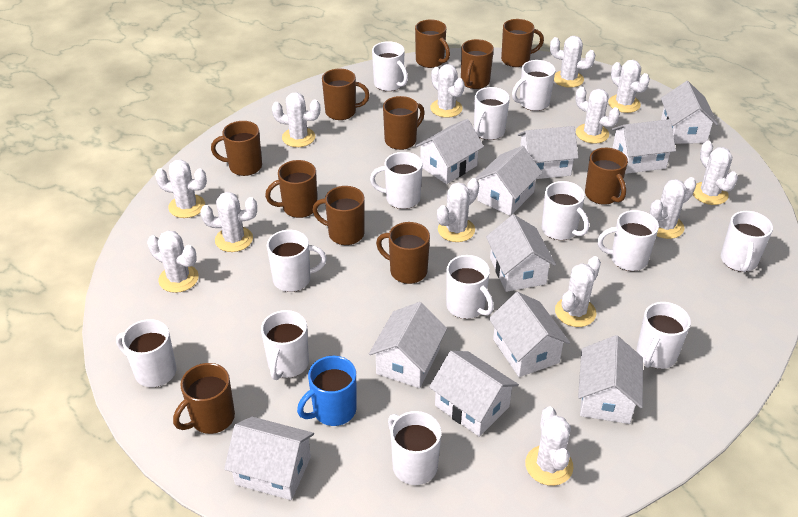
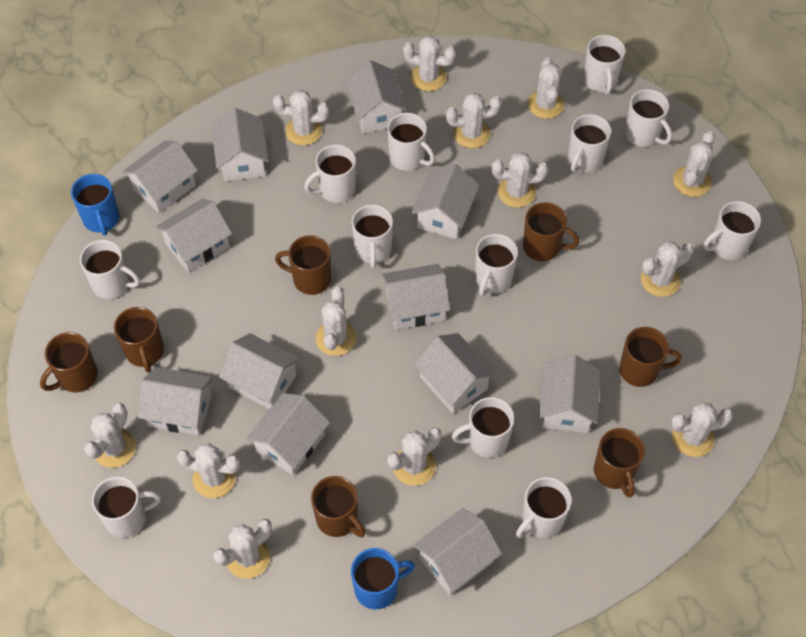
blue mug: 1 -> 2
brown mug: 11 -> 7
white house: 11 -> 12
white mug: 13 -> 12

